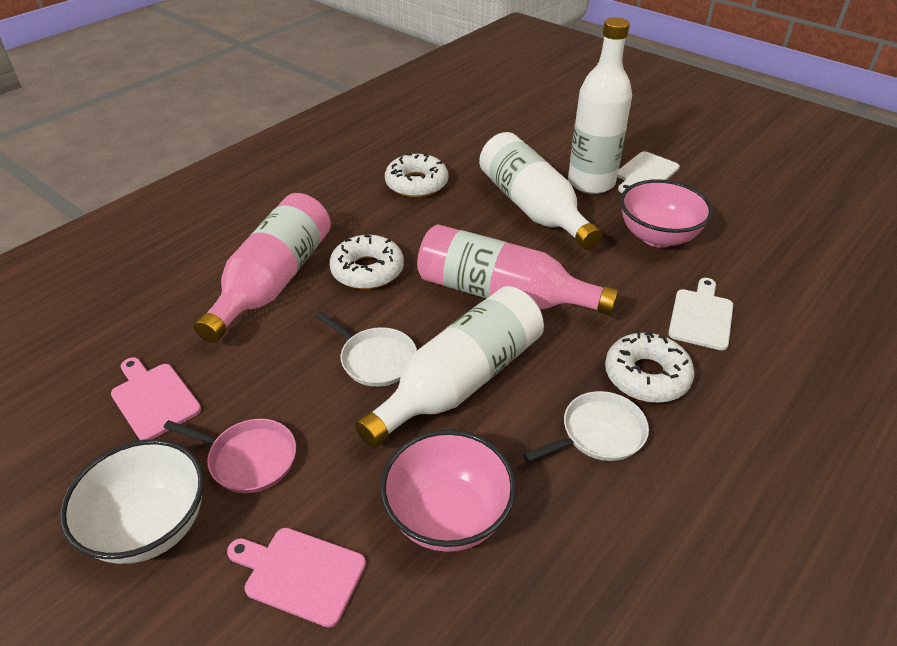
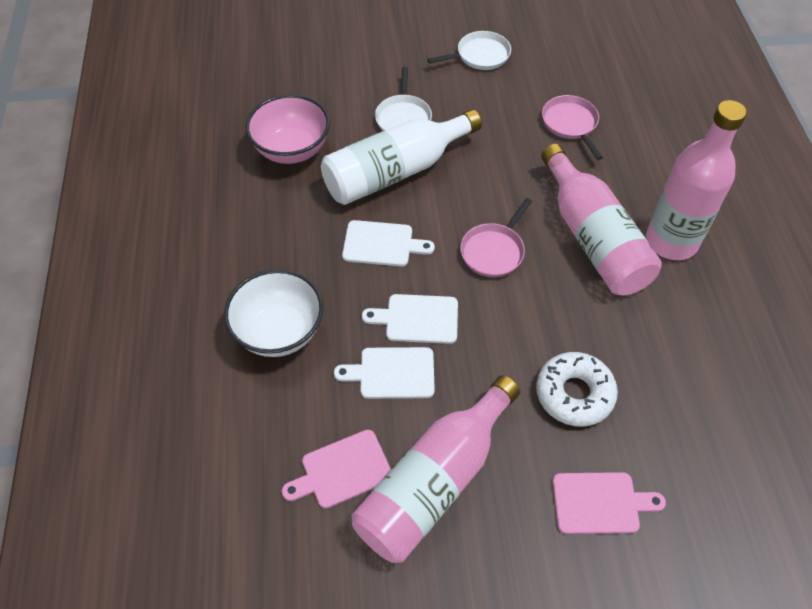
pink bottle: 2 -> 3
pink bowl: 2 -> 1
pink pan: 1 -> 2
white bottle: 3 -> 1
white cutting board: 2 -> 3
white donut: 3 -> 1

